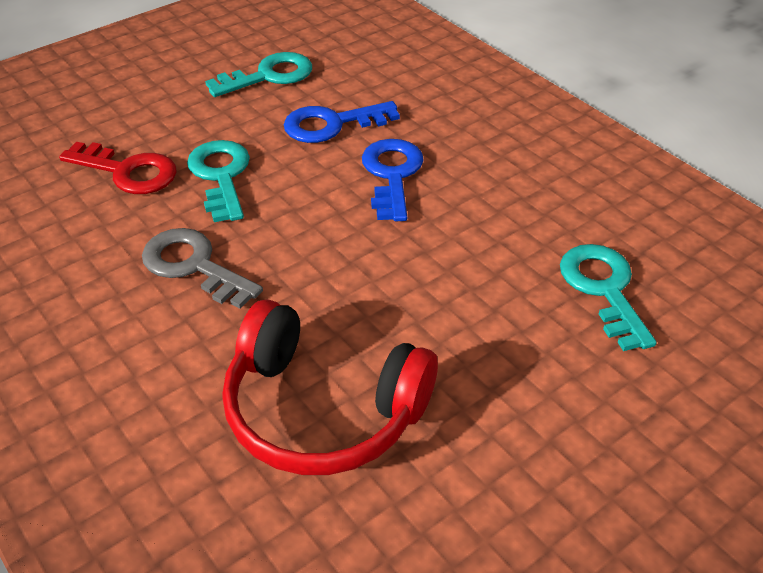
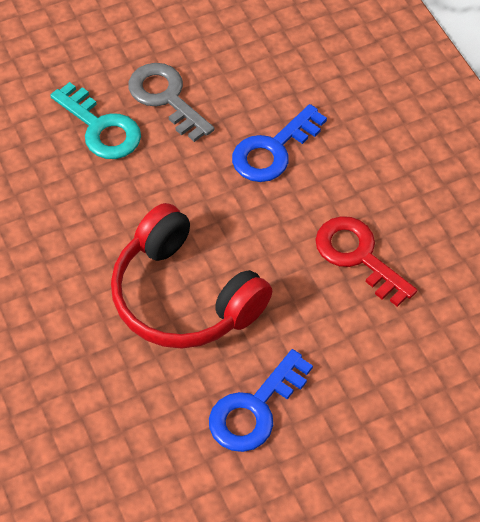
turquoise key: 3 -> 1

